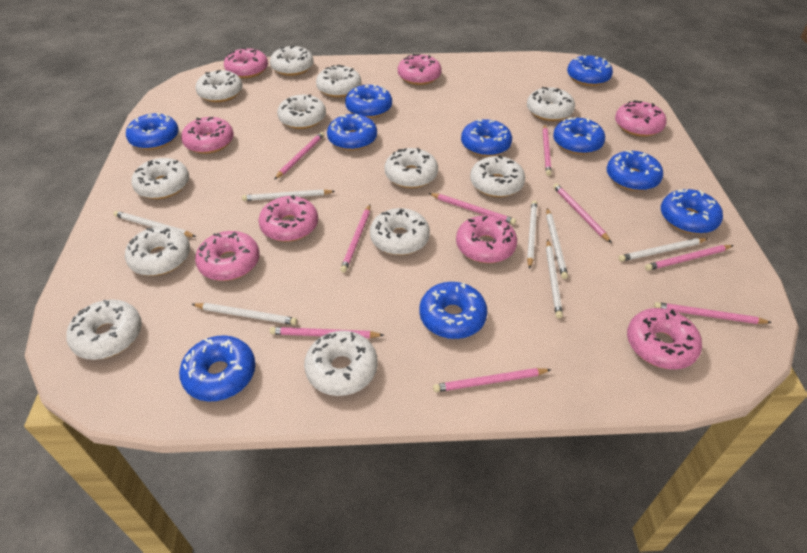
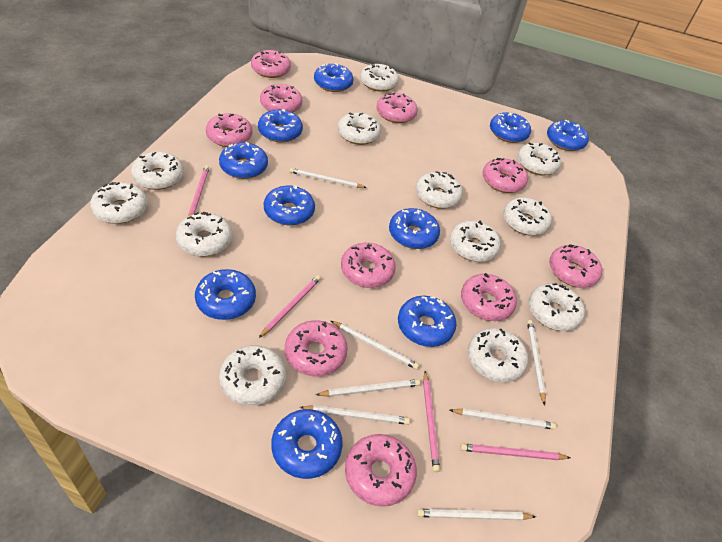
pink donut: 8 -> 10
pink pencil: 9 -> 4

